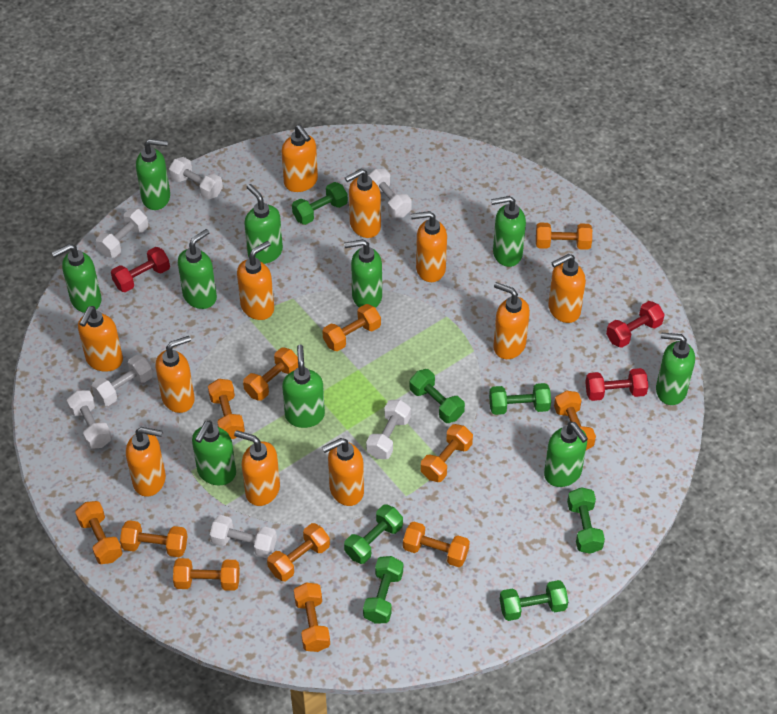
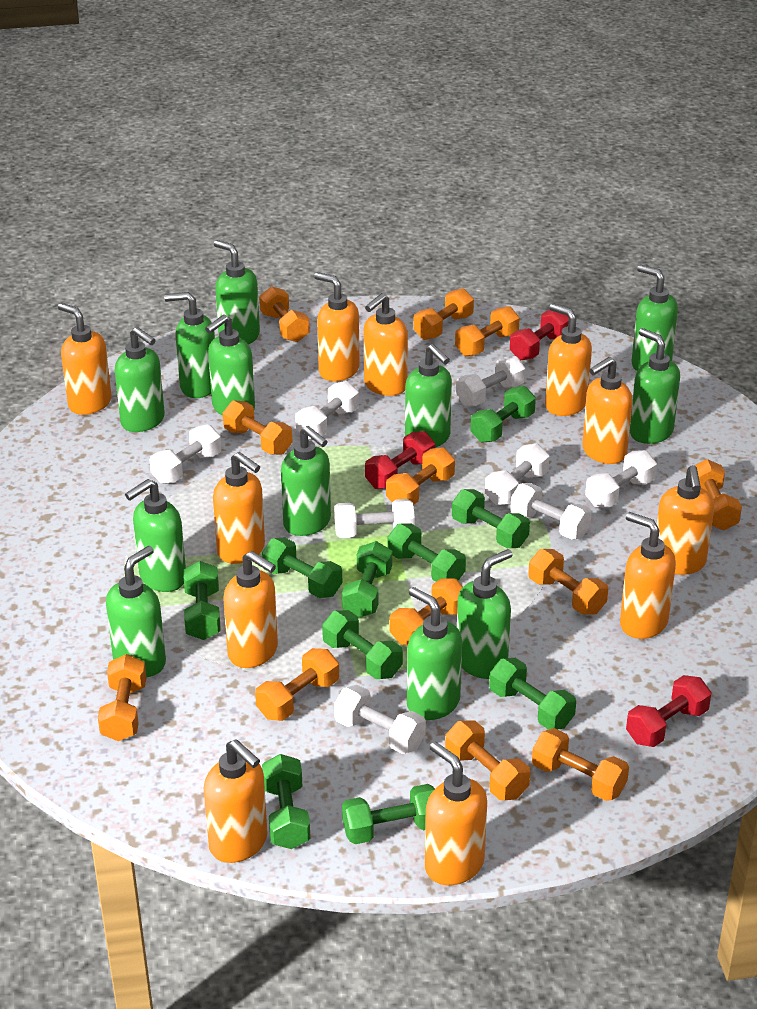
green dumbbell: 7 -> 10
green soap dispenser: 10 -> 12
white dumbbell: 7 -> 8

